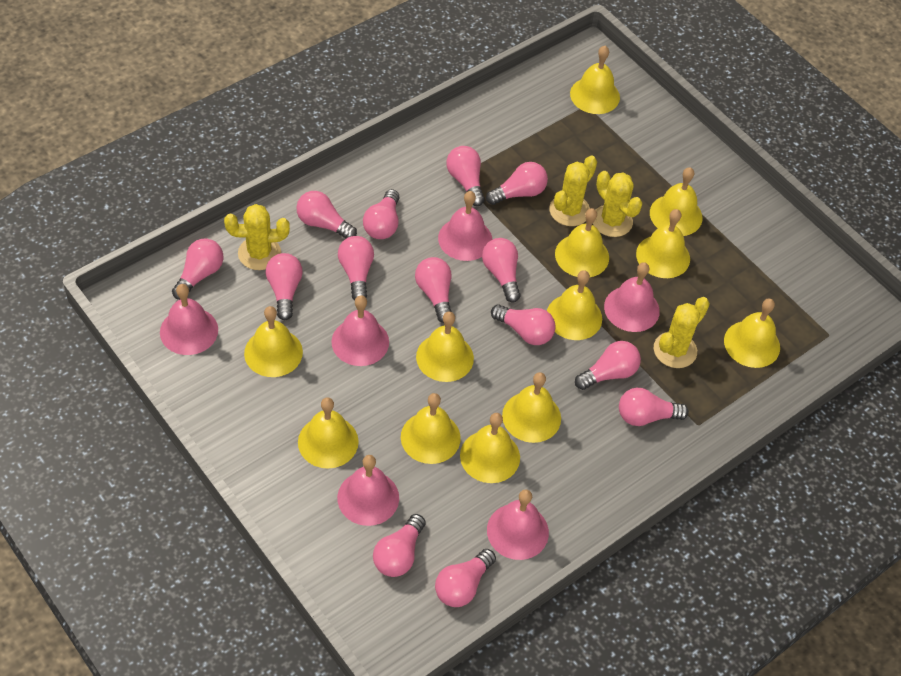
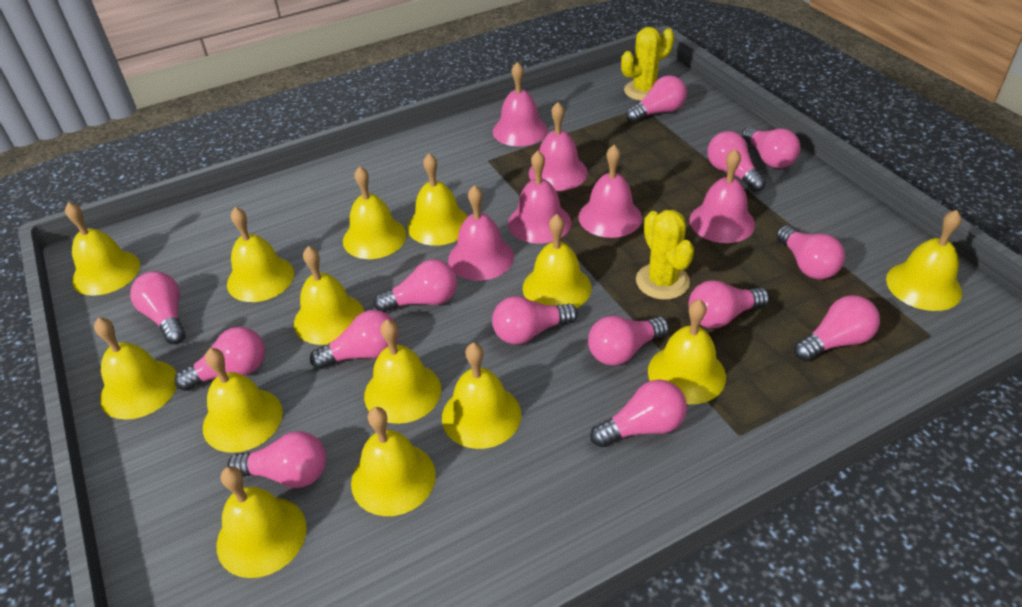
yellow bell: 12 -> 14
yellow cactus: 4 -> 2

